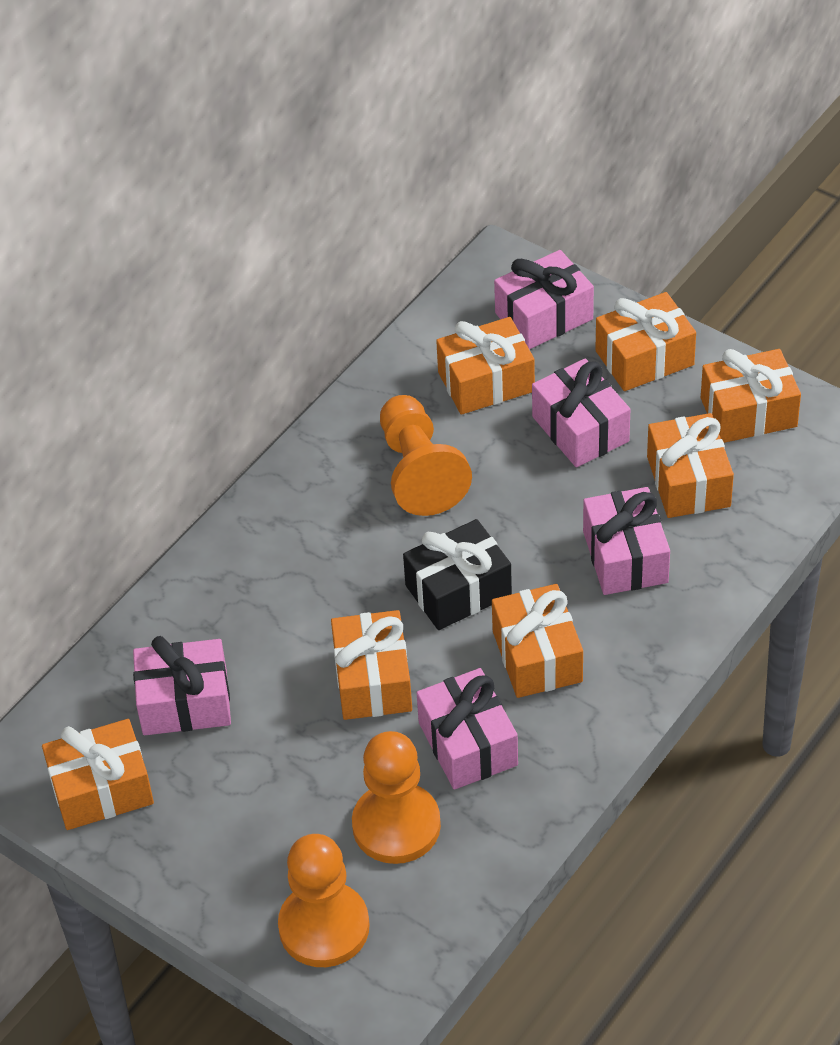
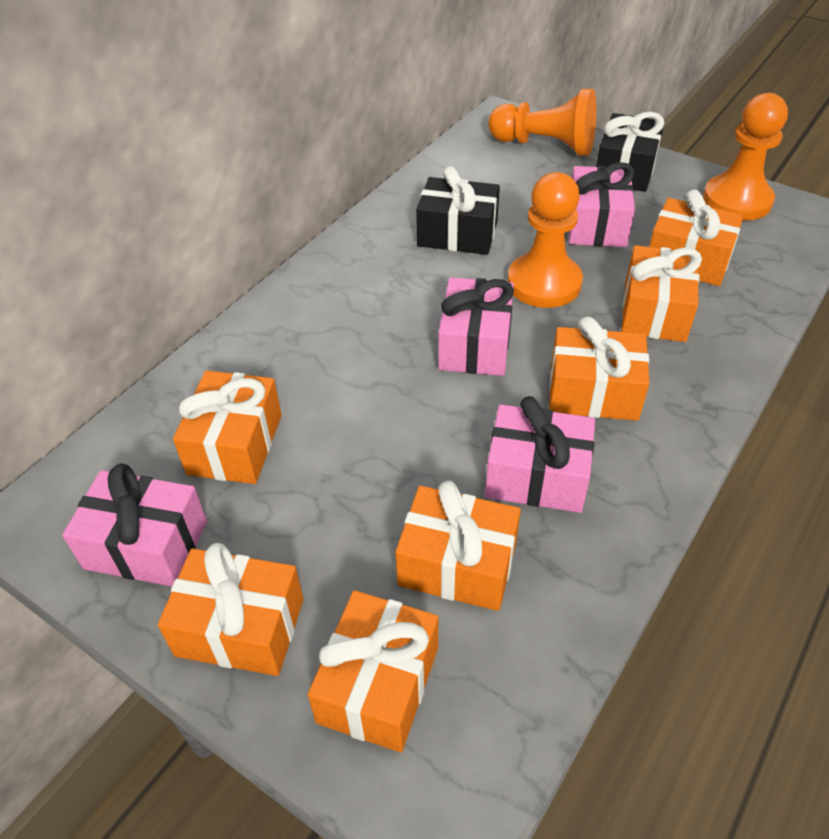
black gift: 1 -> 2
pink gift: 5 -> 4

